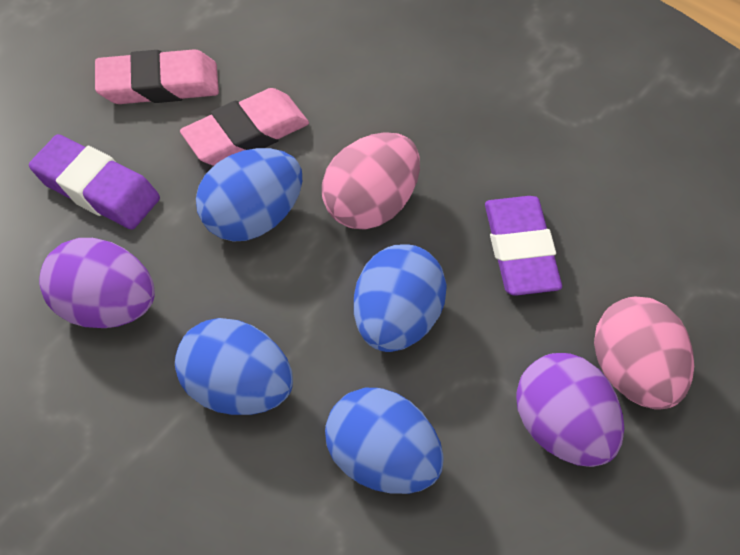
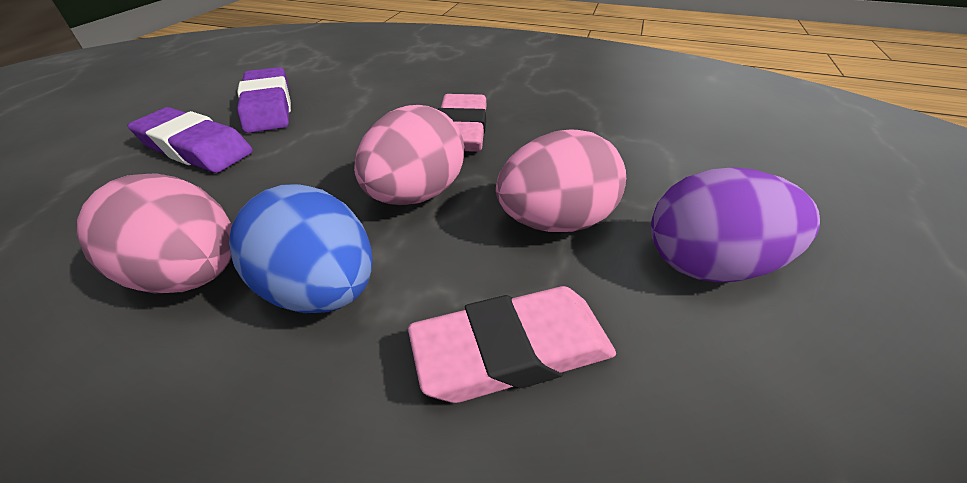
blue egg: 4 -> 1
pink egg: 2 -> 3
purple egg: 2 -> 1

